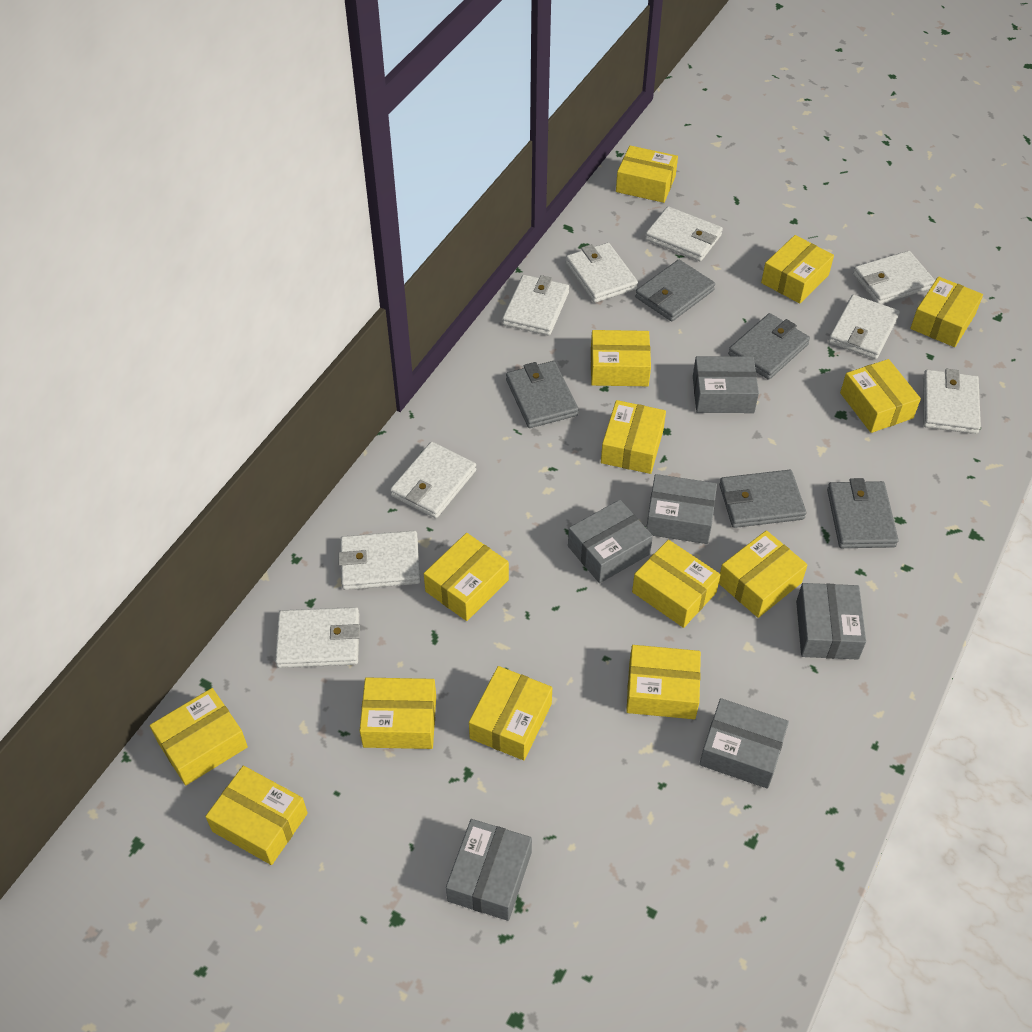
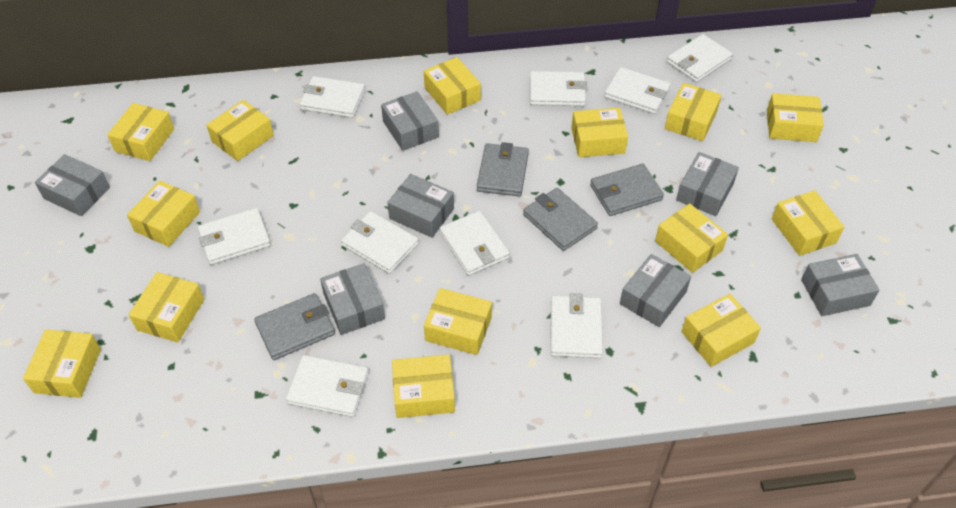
grey box: 6 -> 7
grey wallet: 5 -> 4

